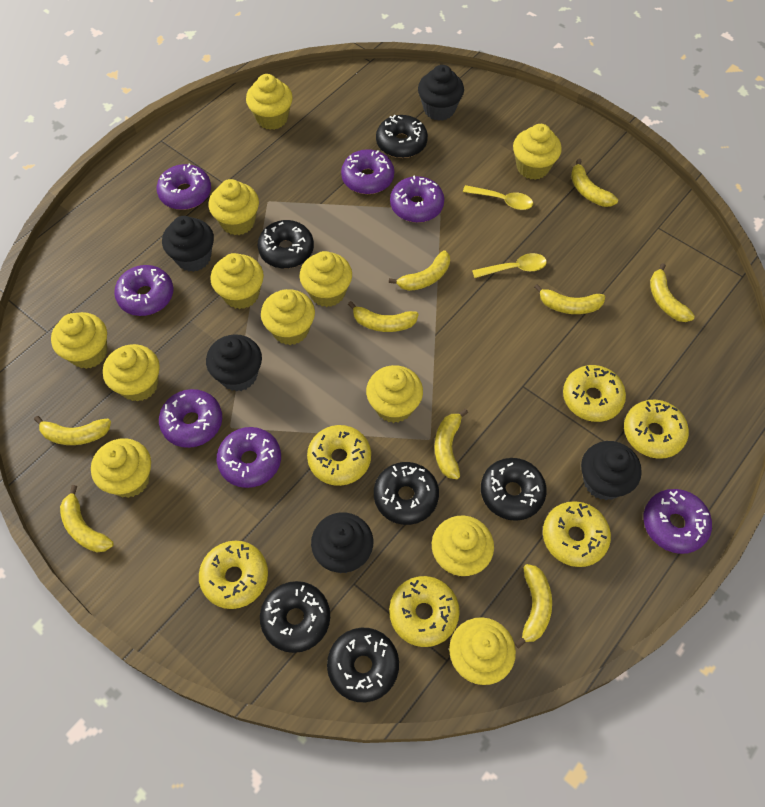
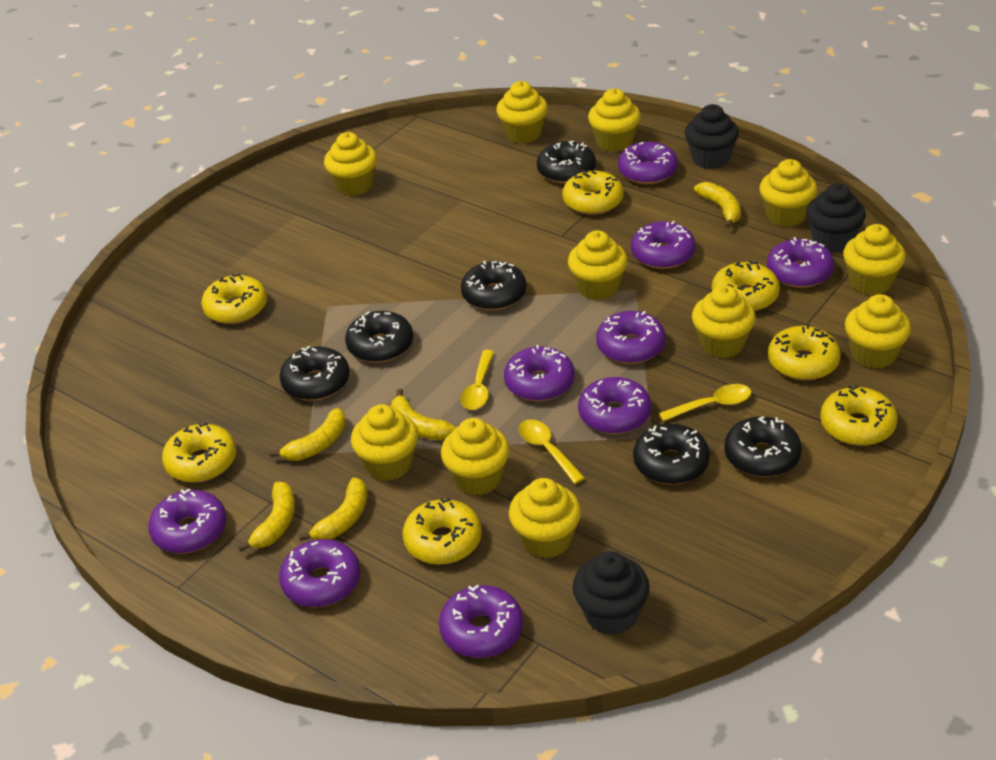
black cupcake: 5 -> 3
purple donut: 7 -> 9
yellow banana: 9 -> 5
yellow cupcake: 12 -> 11
yellow donut: 6 -> 7
yellow spoon: 2 -> 3

